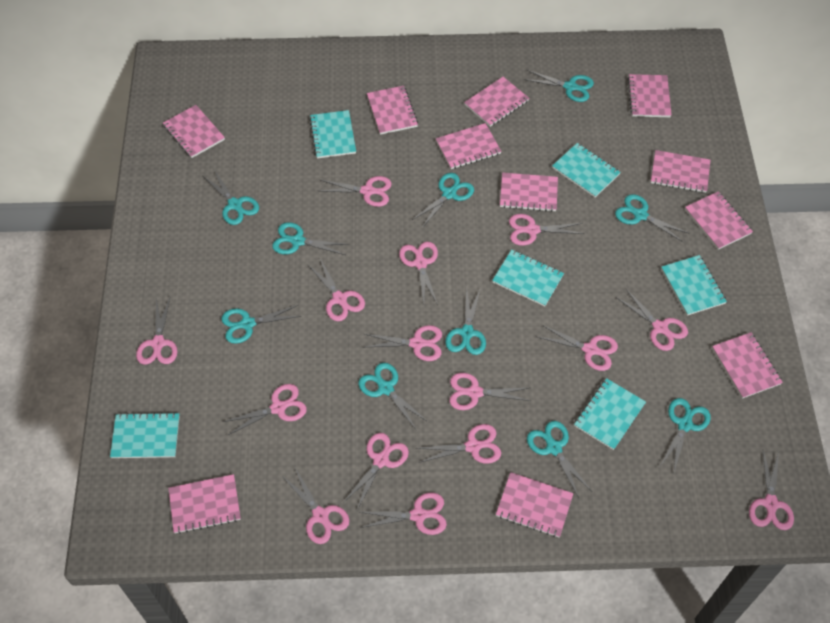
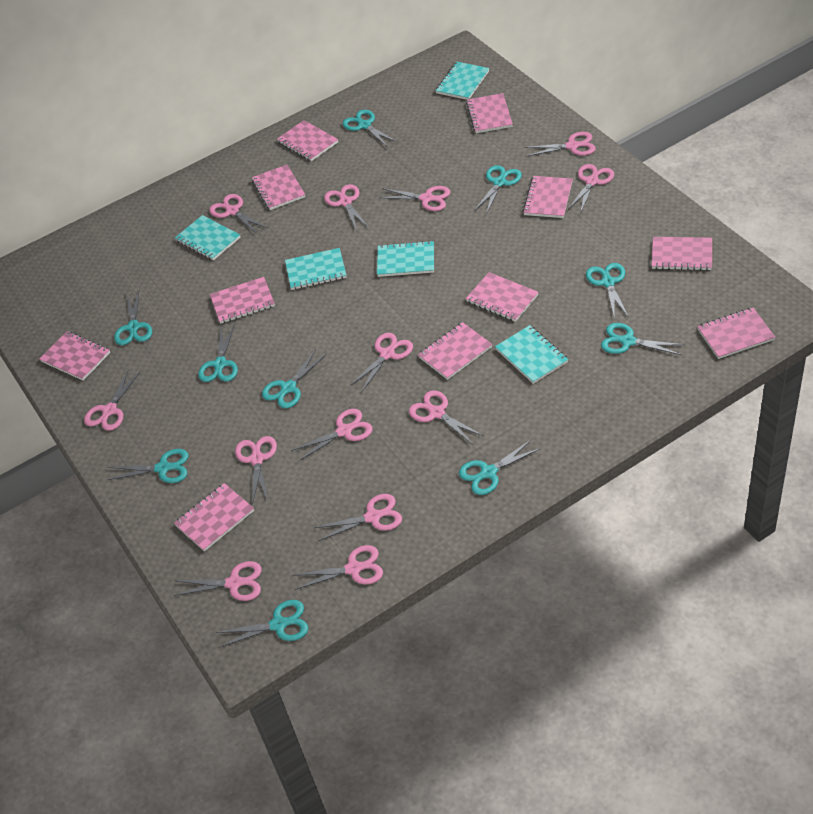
pink scissors: 15 -> 13
turquoise notebook: 6 -> 5

